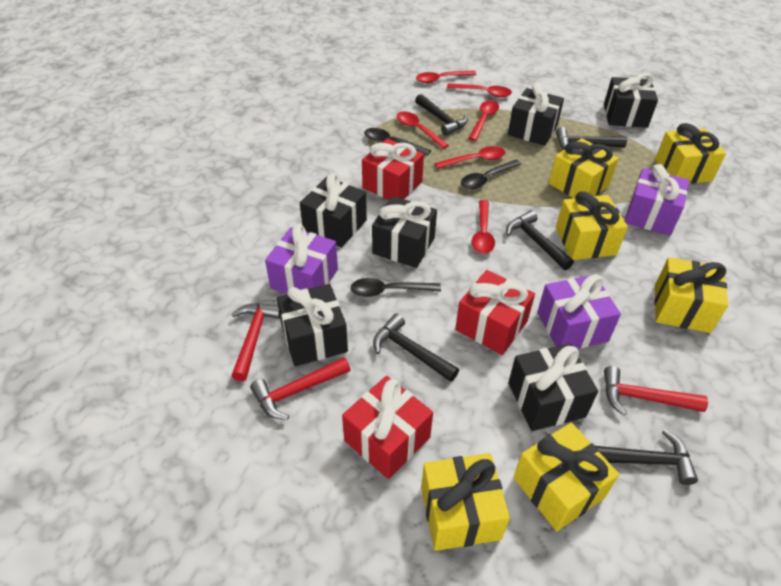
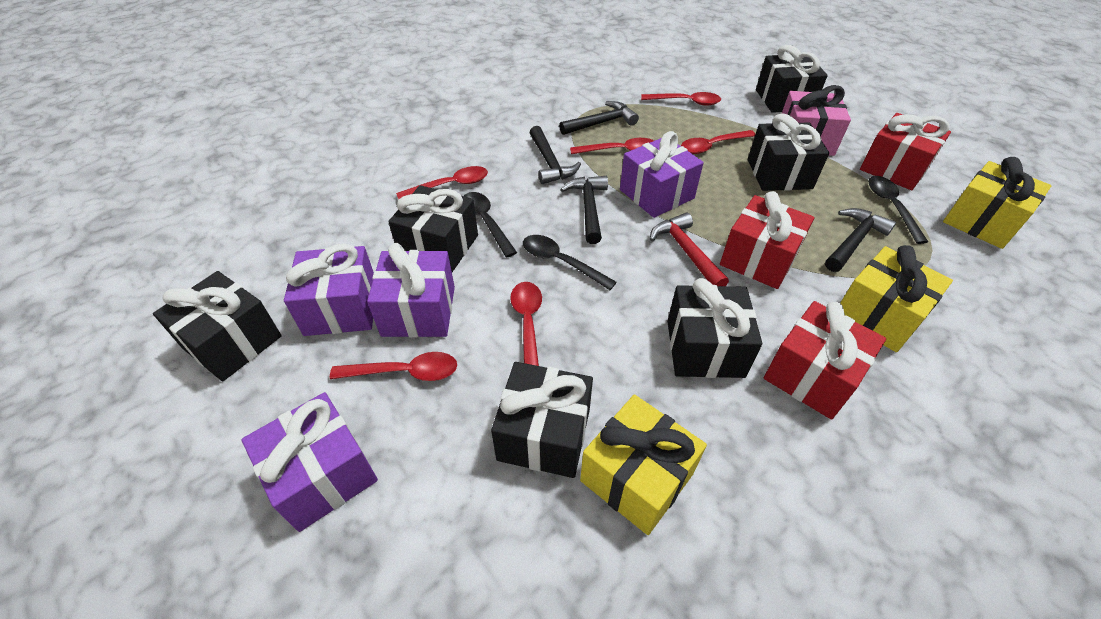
black hammer: 5 -> 4
pink gift: 0 -> 1
purple gift: 3 -> 4
red hammer: 3 -> 1
yellow gift: 6 -> 3

